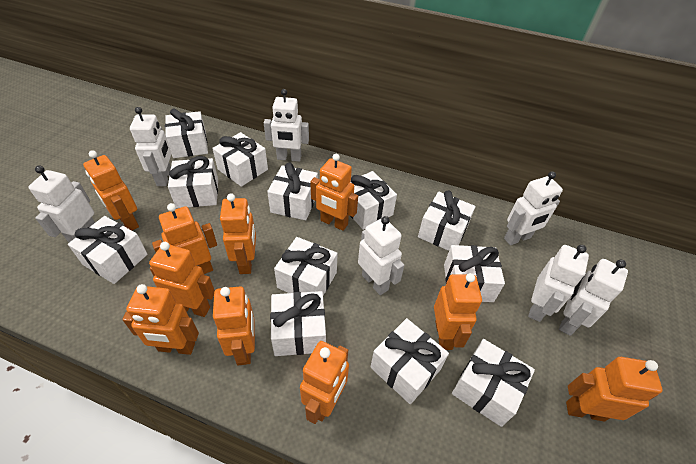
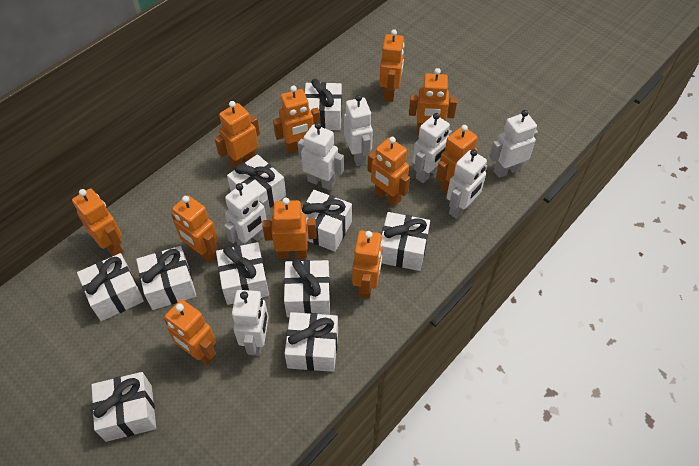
orange robot: 10 -> 11
white gift: 12 -> 10

